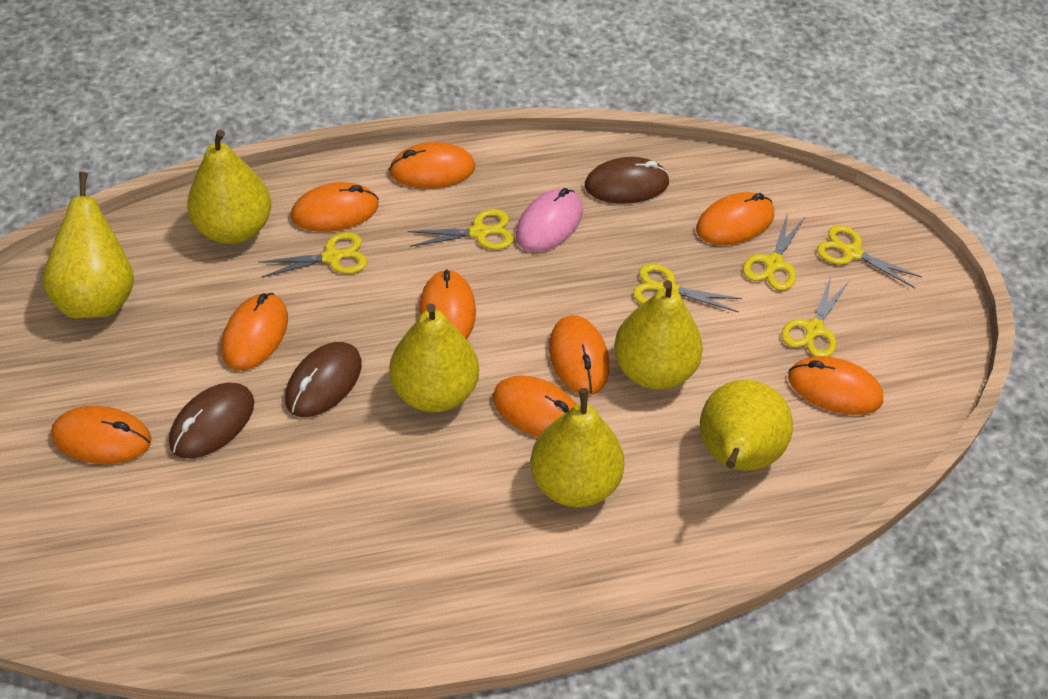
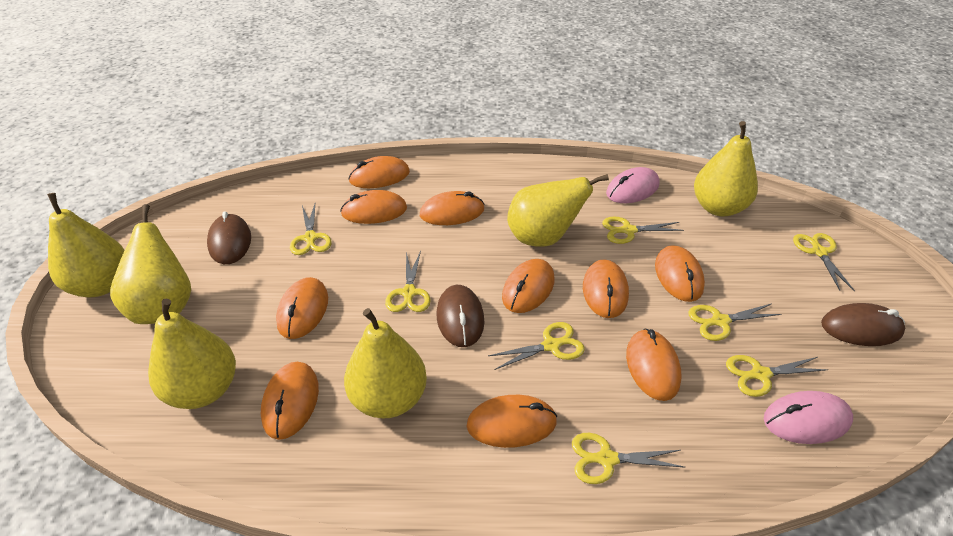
orange mouse: 9 -> 10
pink mouse: 1 -> 2
yellow scissors: 6 -> 8

